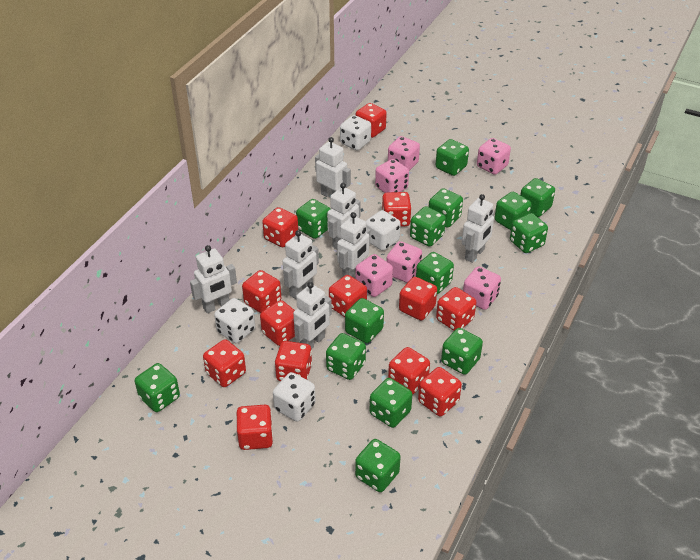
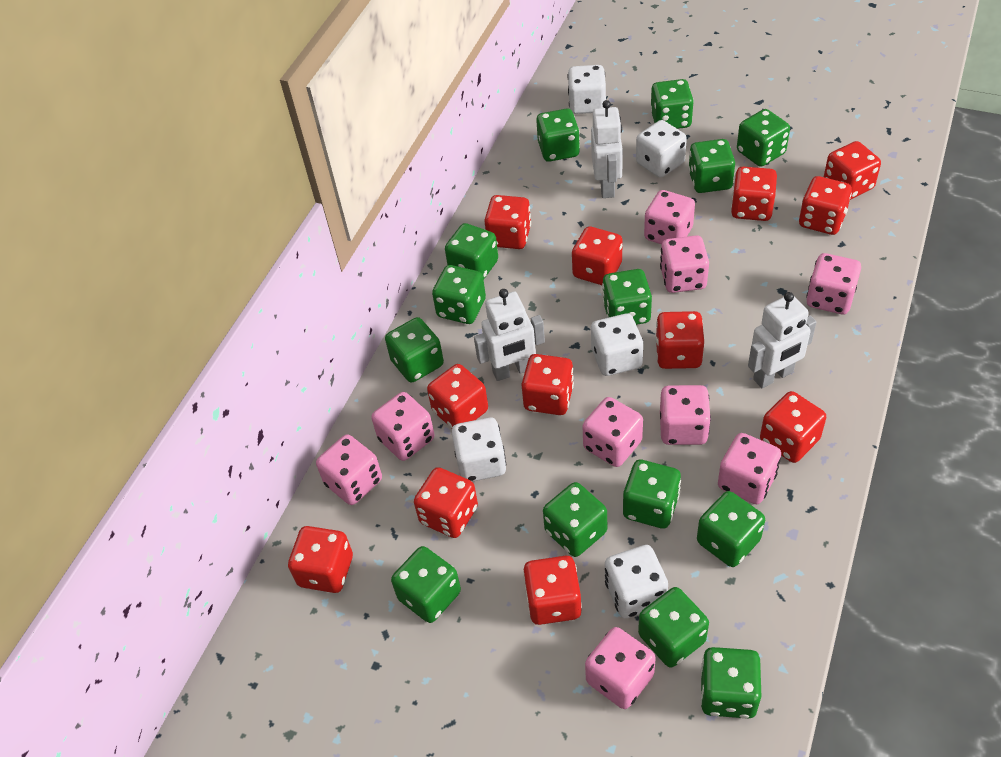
pink dice: 6 -> 9
red dice: 13 -> 12
white dice: 4 -> 5
white robot: 7 -> 3

